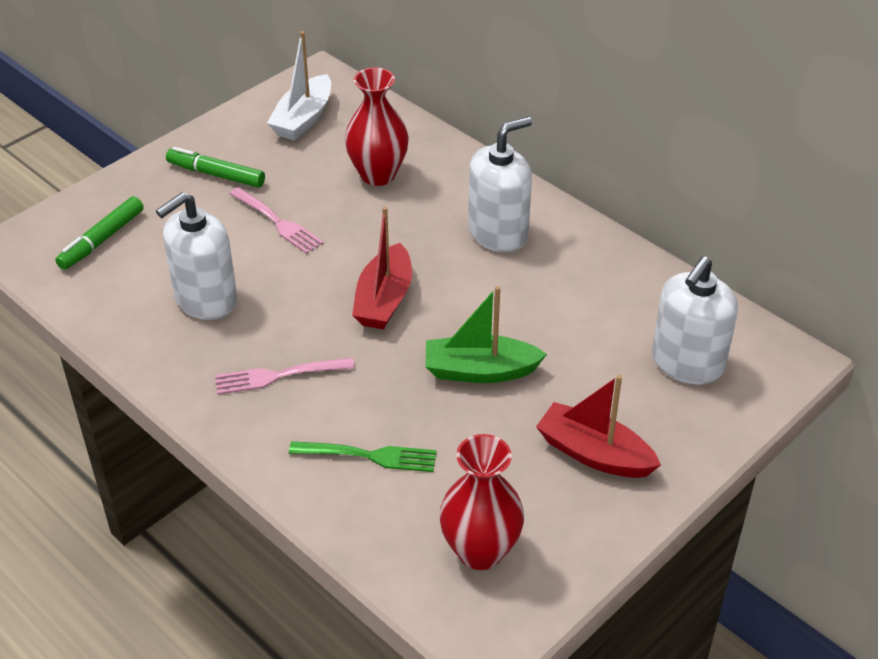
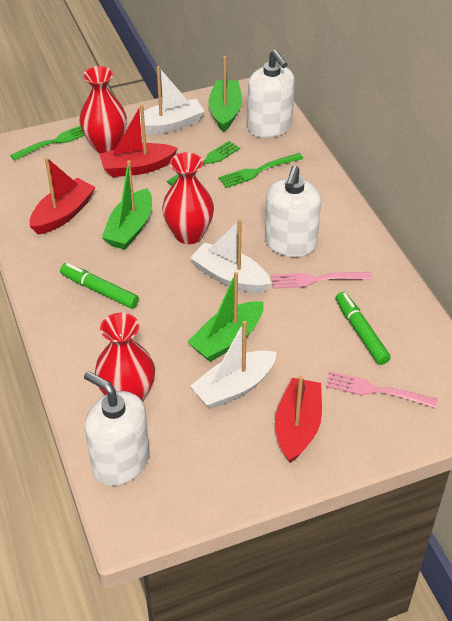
green boat: 1 -> 3
green fork: 1 -> 3
red boat: 2 -> 3
red vase: 2 -> 3
white boat: 1 -> 3

